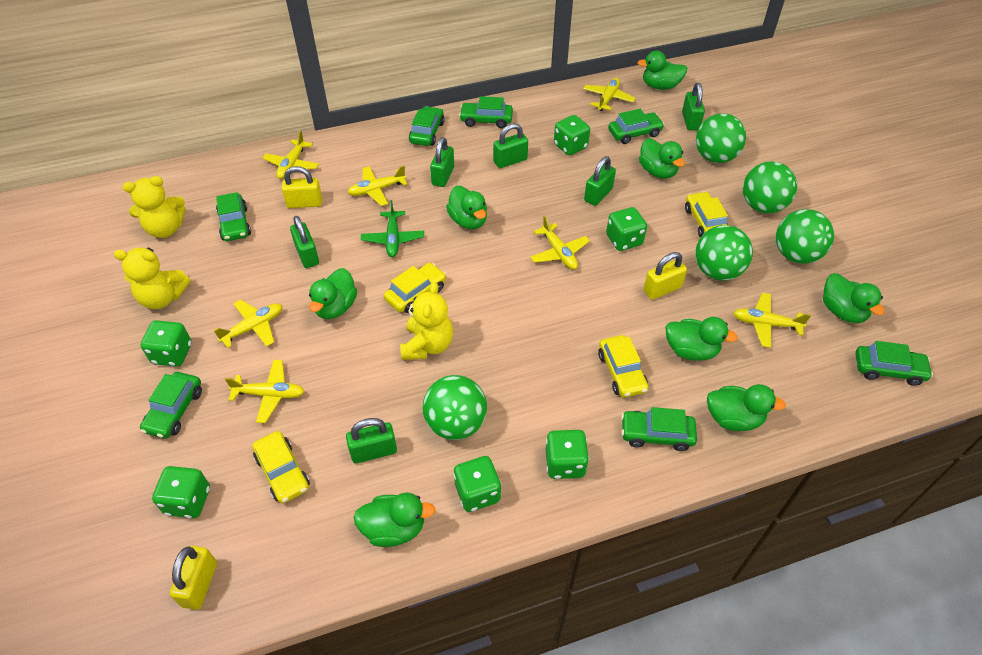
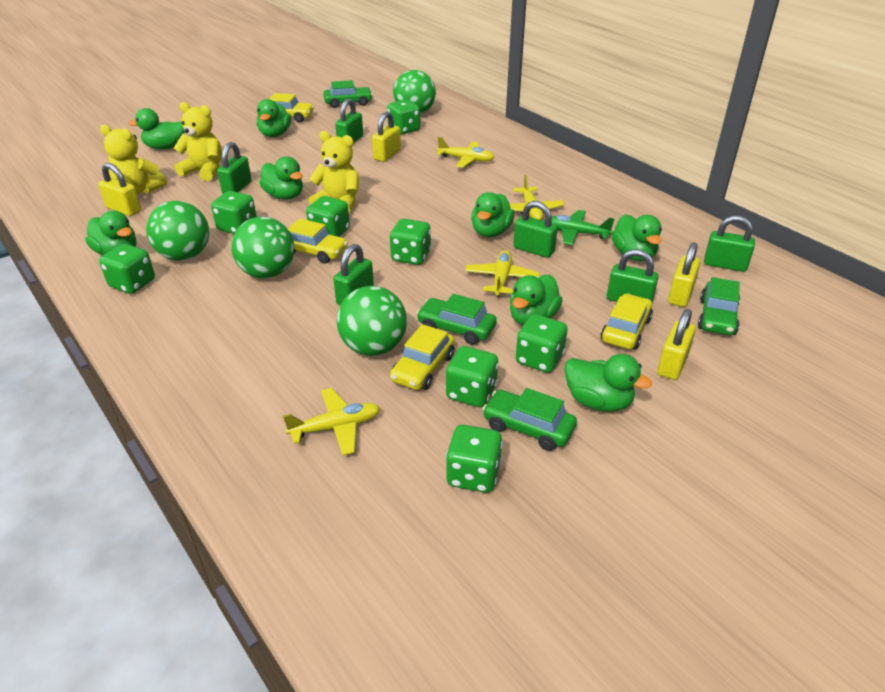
green ball: 5 -> 4
green car: 7 -> 4
green dice: 6 -> 8
yellow padlock: 3 -> 4
yellow plane: 7 -> 4

